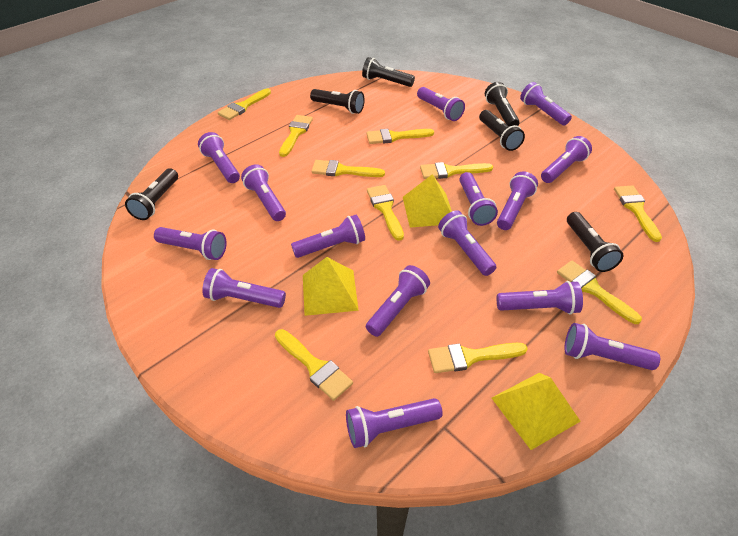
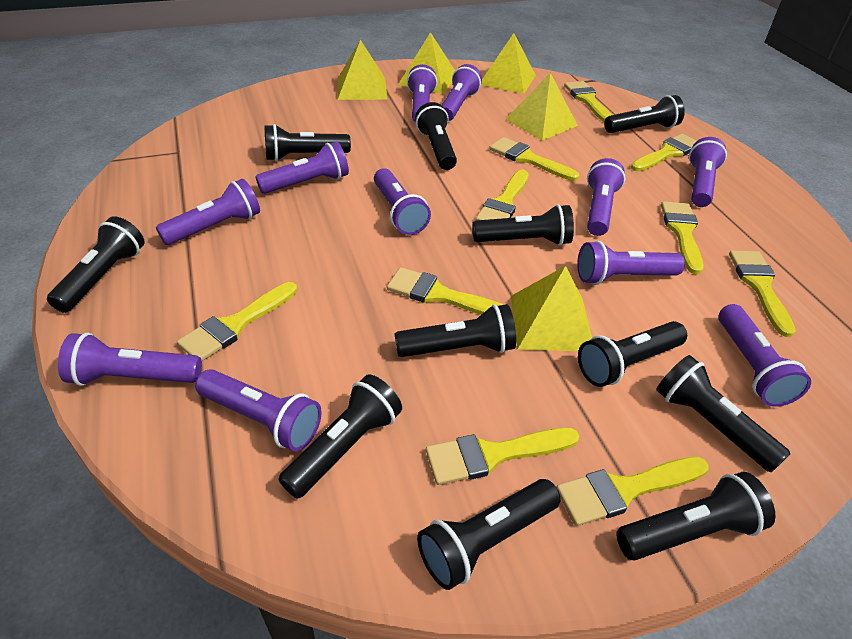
black flashlight: 6 -> 11
purple flashlight: 15 -> 11
yellow pyramid: 3 -> 5

